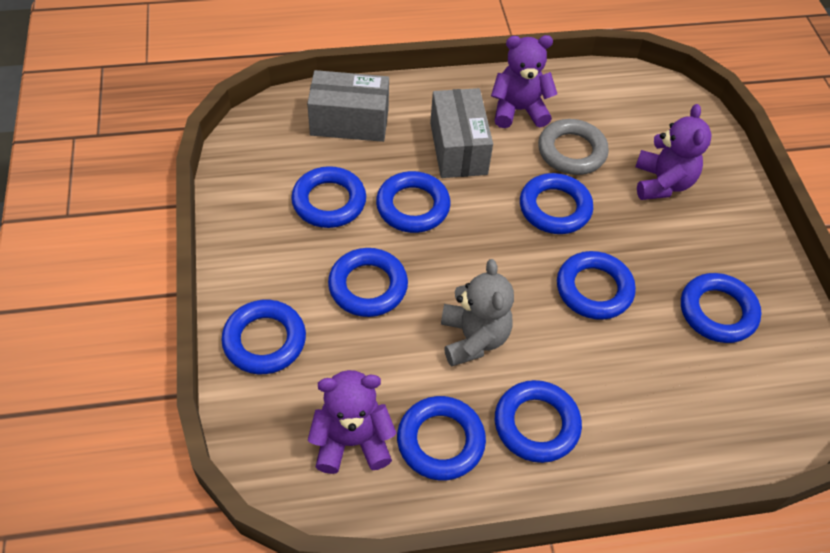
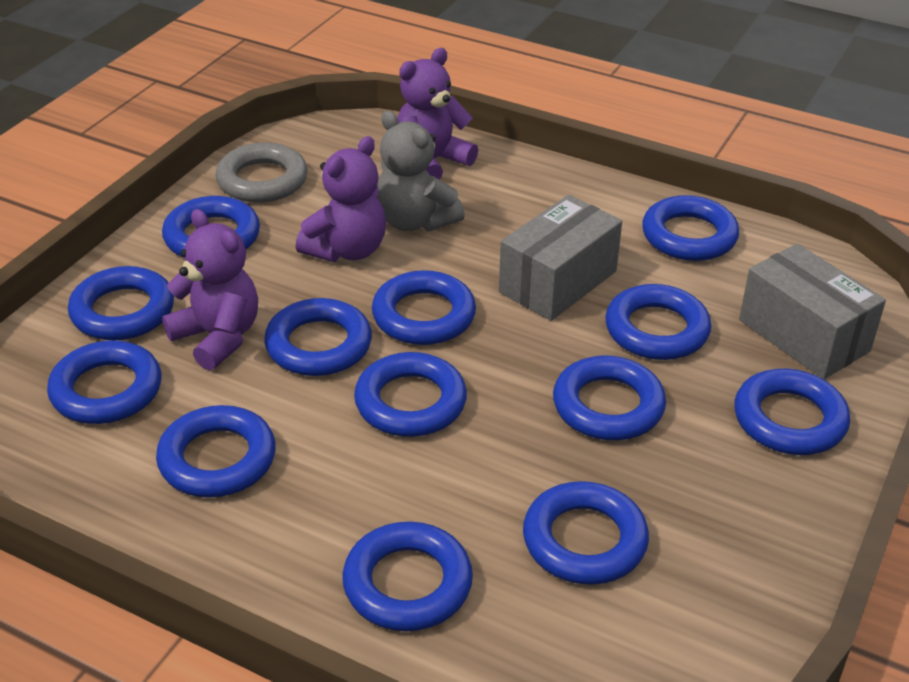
blue ring: 9 -> 13

